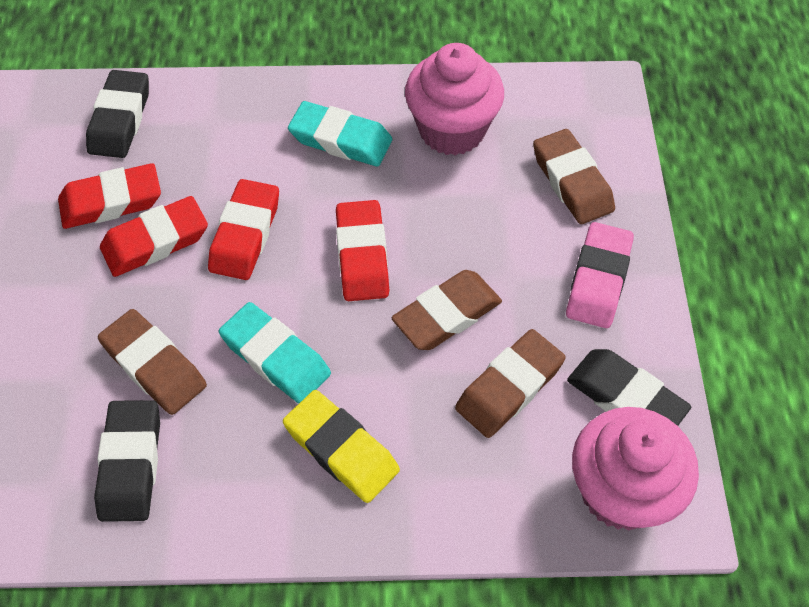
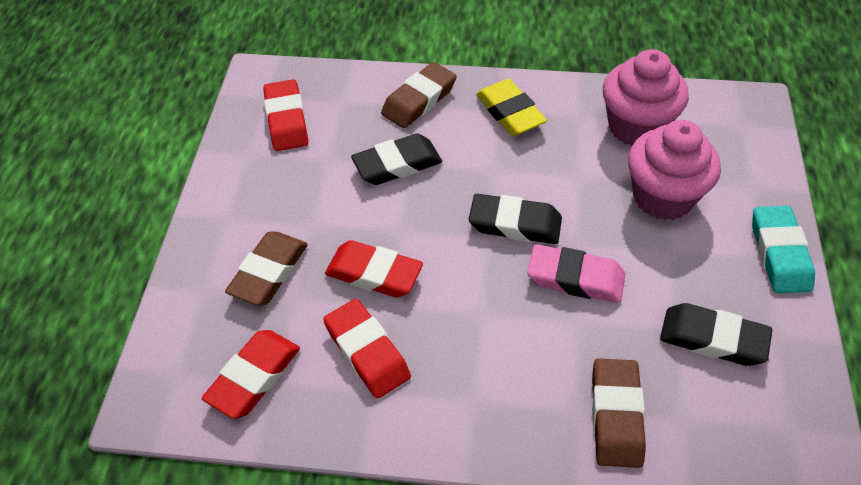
brown eraser: 4 -> 3
turquoise eraser: 2 -> 1

